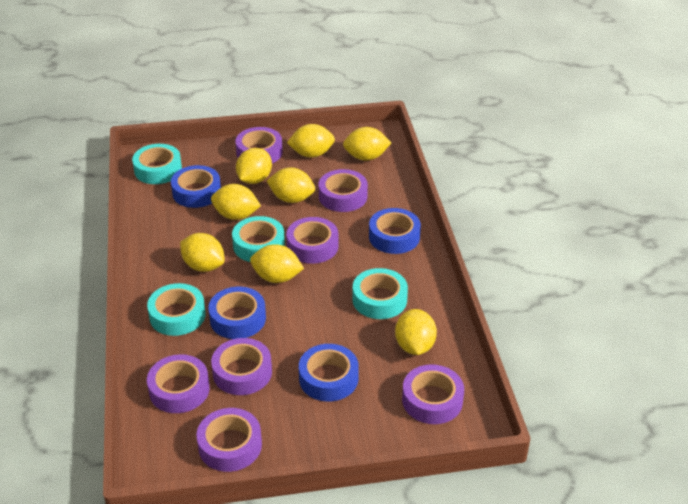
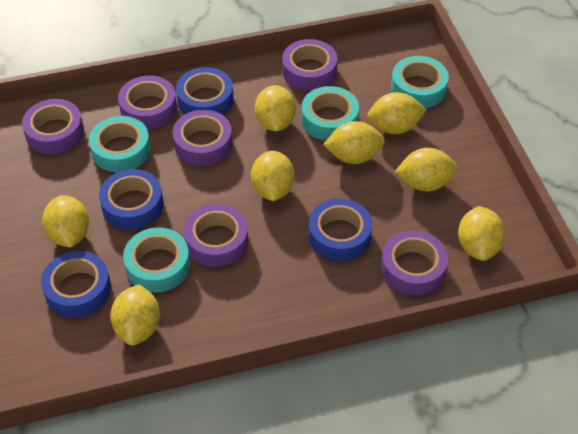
purple tape: 7 -> 6

